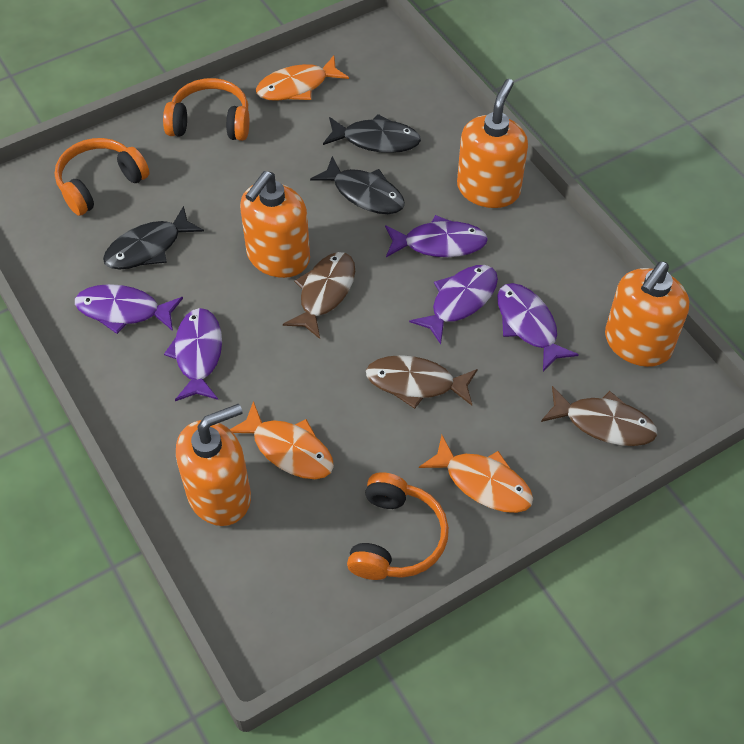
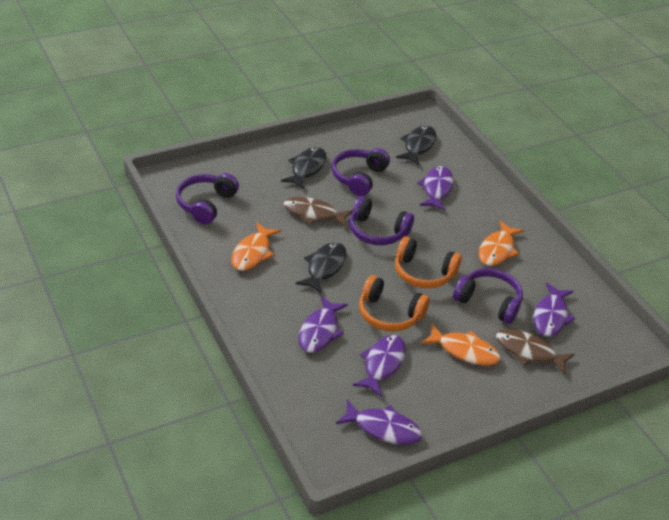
brown fish: 3 -> 2
orange headphones: 3 -> 2
orange soap dispenser: 4 -> 0
purple headphones: 0 -> 4

